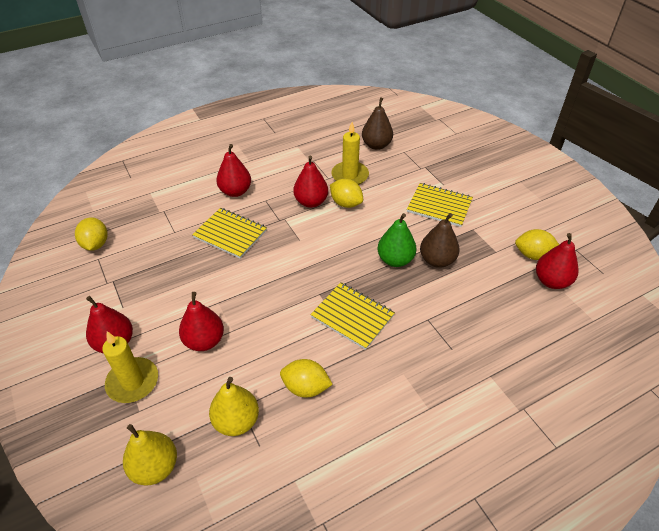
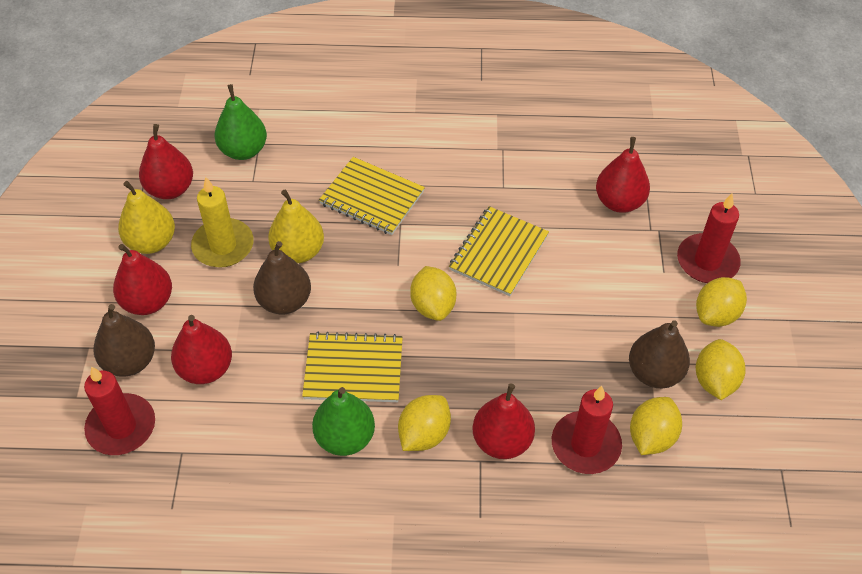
brown pear: 2 -> 3
green pear: 1 -> 2
red candle: 0 -> 3
yellow candle: 2 -> 1
yellow lemon: 4 -> 5

